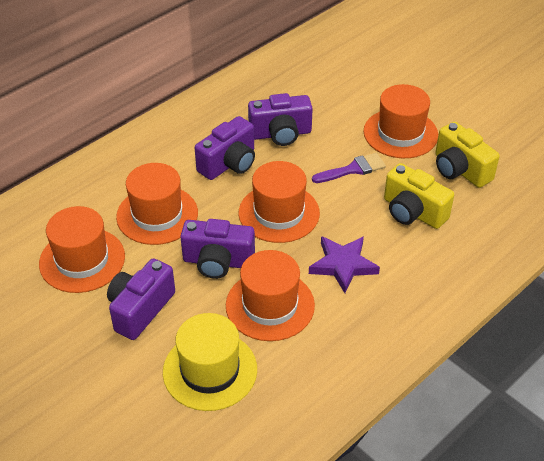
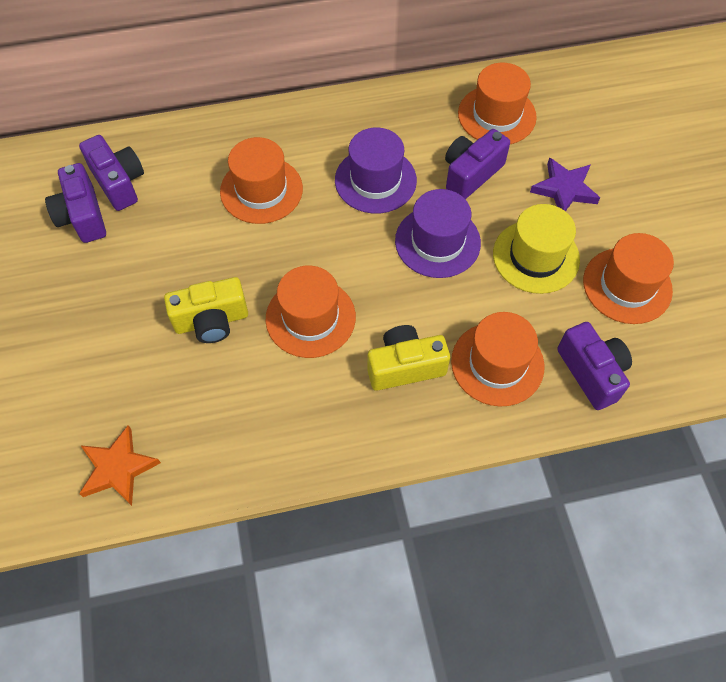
orange star: 0 -> 1
purple brush: 1 -> 0
purple hat: 0 -> 2

